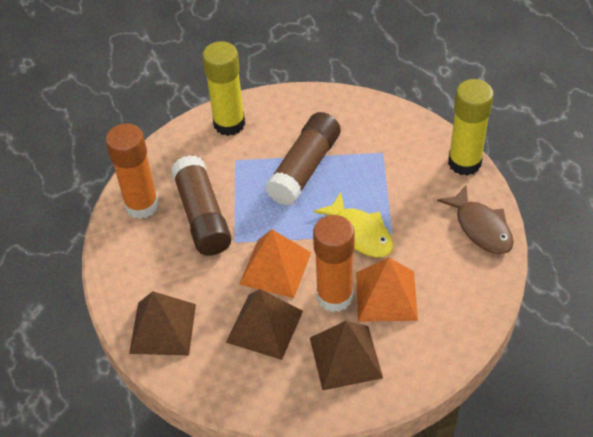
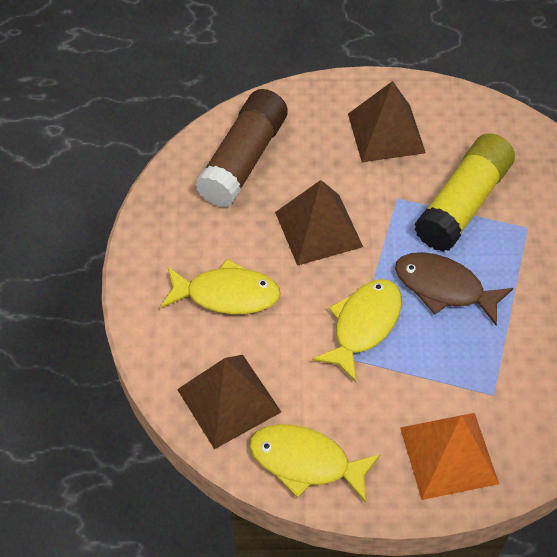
brown glue stick: 2 -> 1
orange glue stick: 2 -> 0
orange pyramid: 2 -> 1
yellow fish: 1 -> 3
yellow glue stick: 2 -> 1

